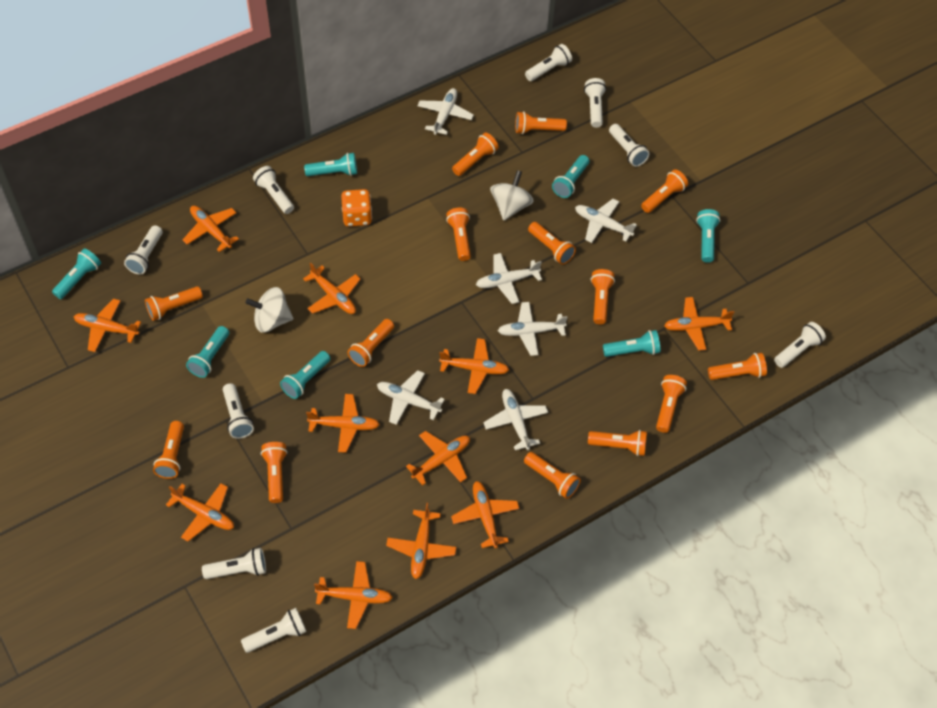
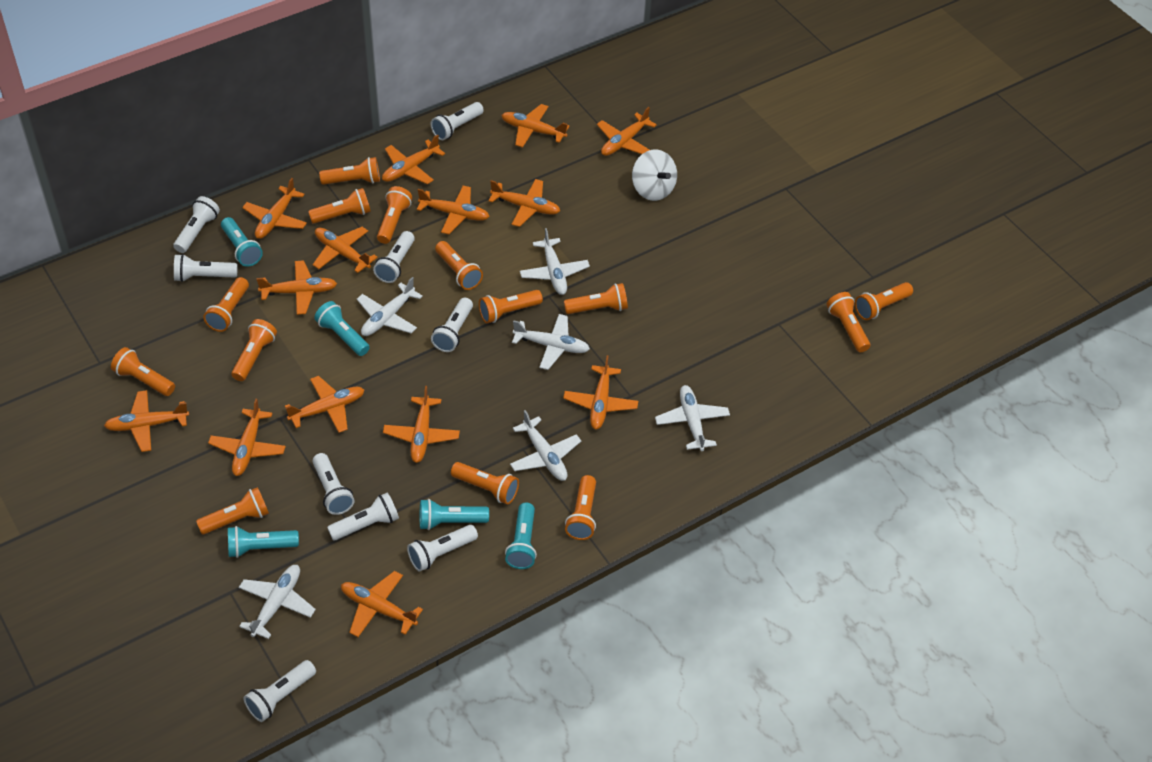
orange dice: 1 -> 0
orange plane: 11 -> 14
turquoise flashlight: 7 -> 5
white spinning top: 2 -> 1

